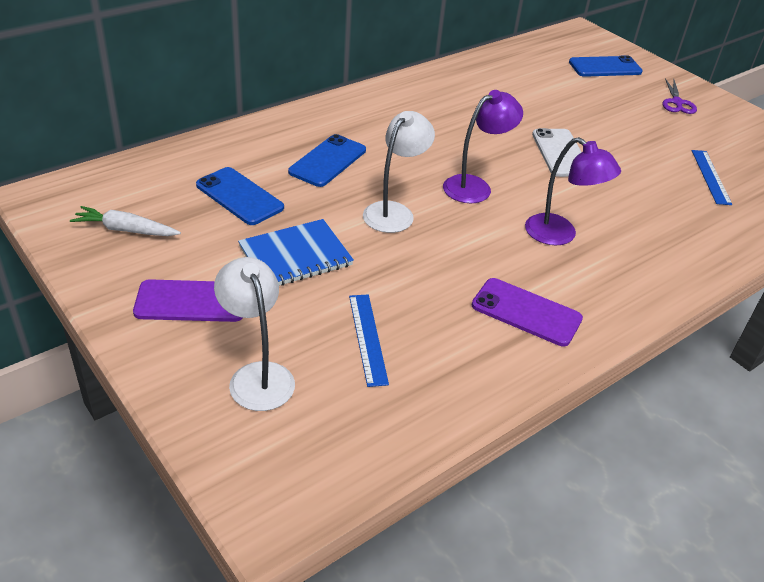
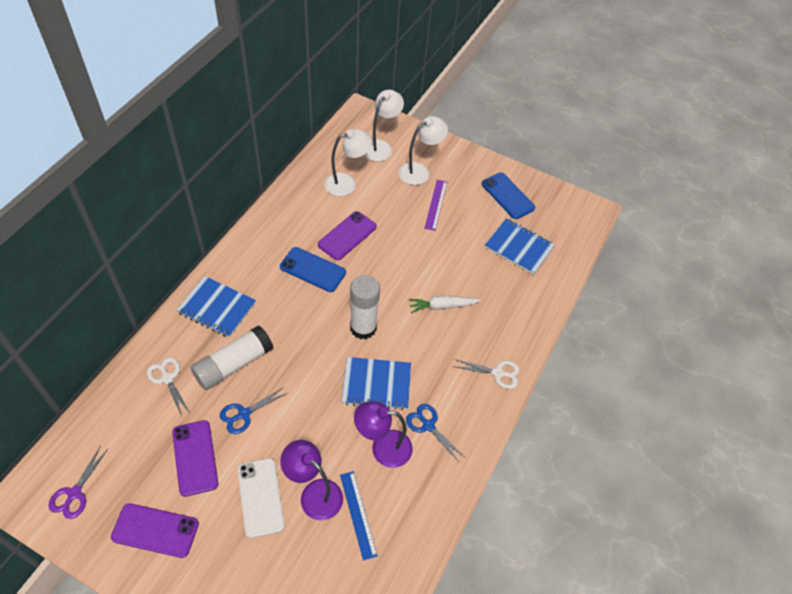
blue notebook: 1 -> 3
blue phone: 3 -> 2
blue ruler: 2 -> 1
blue scissors: 0 -> 2
purple phone: 2 -> 3
purple ruler: 0 -> 1
white glue stick: 0 -> 2
white lamp: 2 -> 3
white scissors: 0 -> 2

